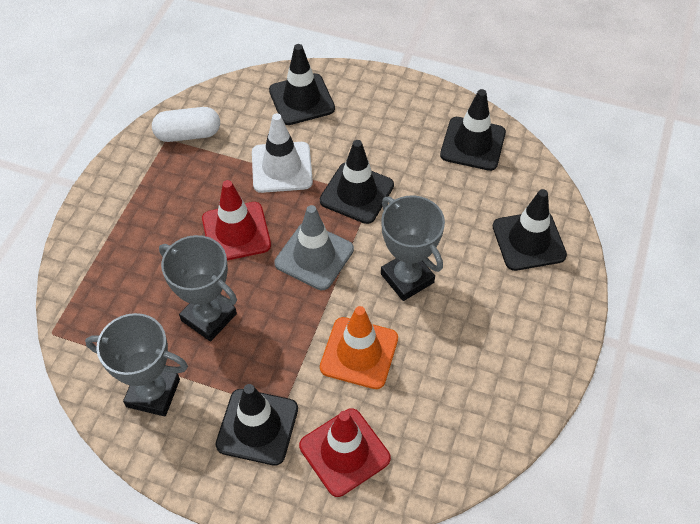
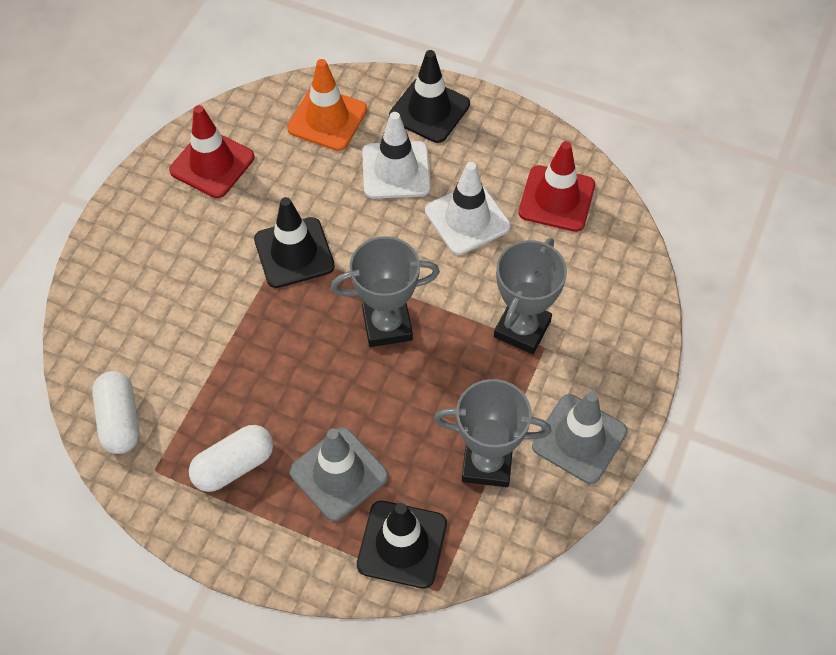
black traffic cone: 5 -> 3
grey traffic cone: 1 -> 2
white capsule: 1 -> 2
white traffic cone: 1 -> 2

